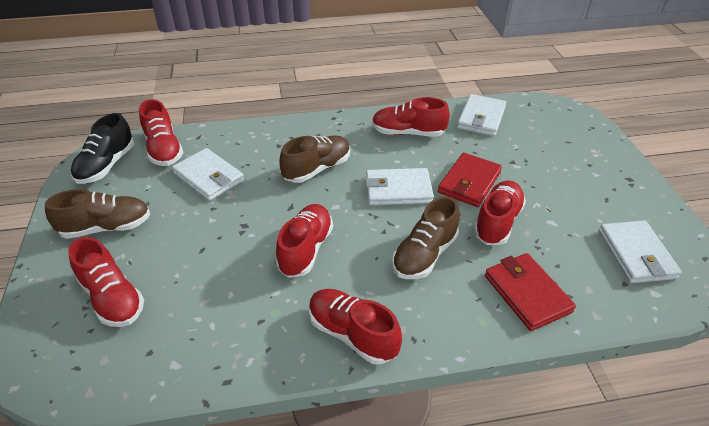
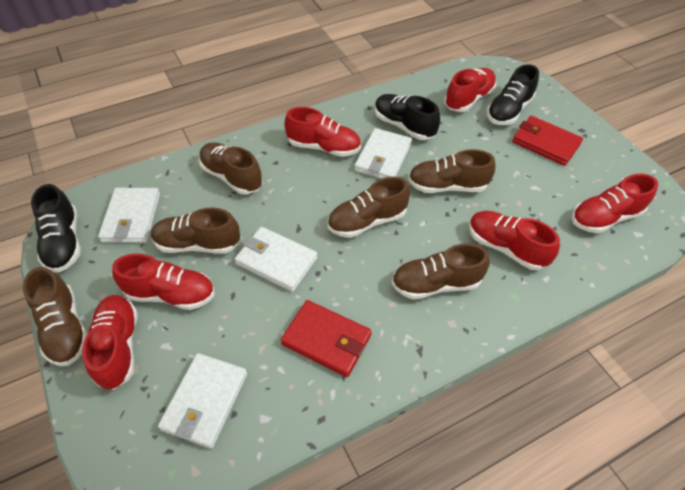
black shoe: 1 -> 3
brown shoe: 3 -> 6

